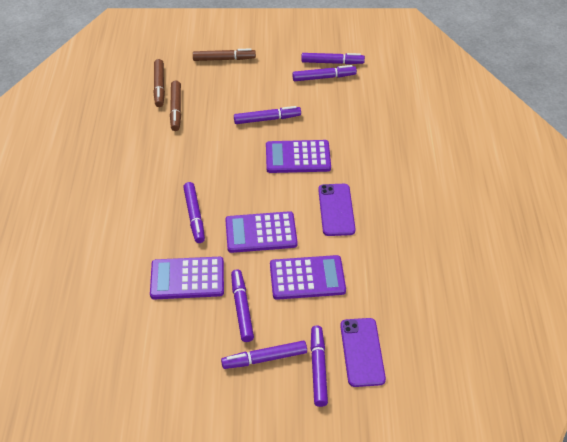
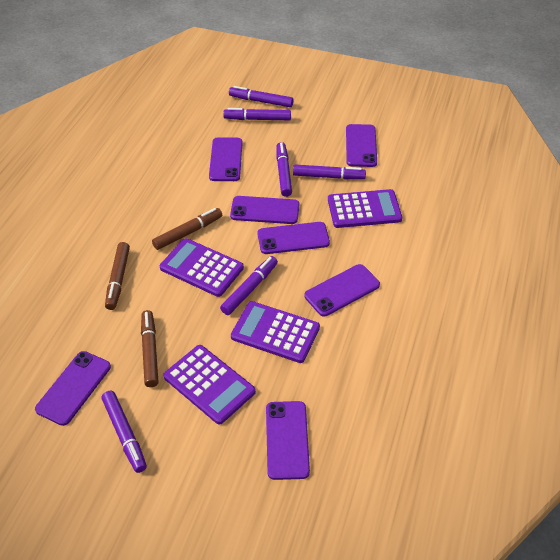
purple marker: 7 -> 6
purple phone: 2 -> 7

